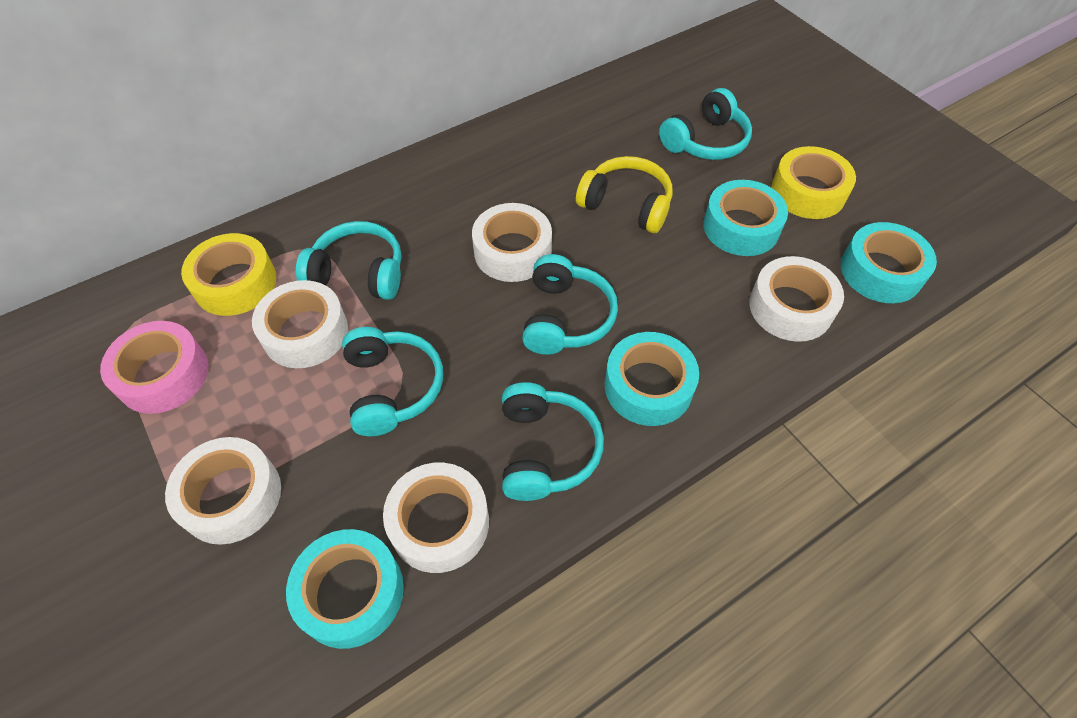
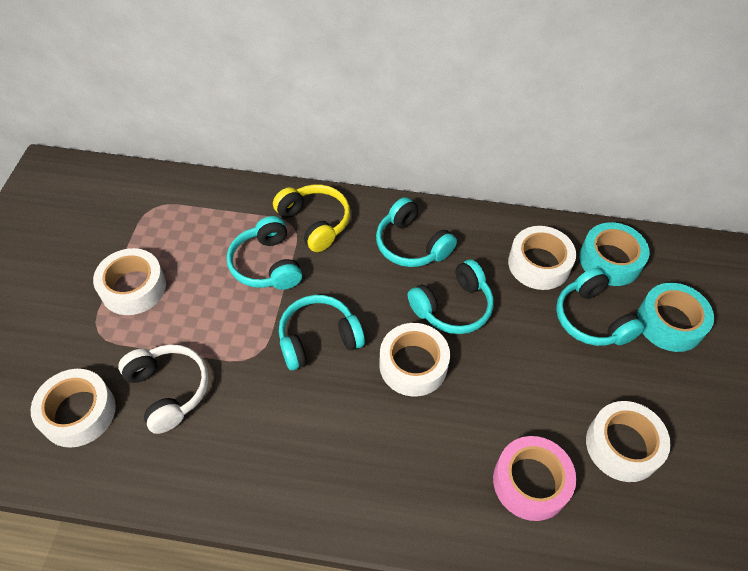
turquoise tape: 4 -> 2
white headphones: 0 -> 1
yellow tape: 2 -> 0

